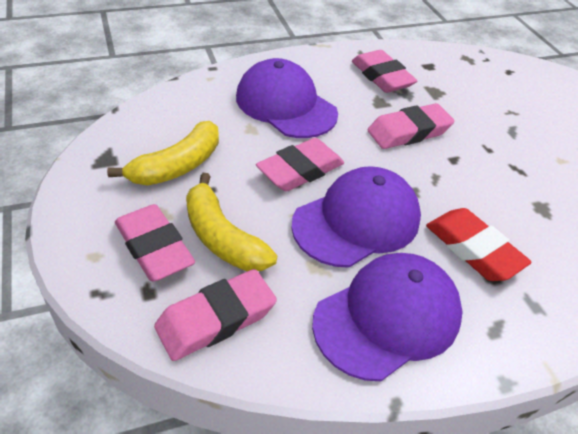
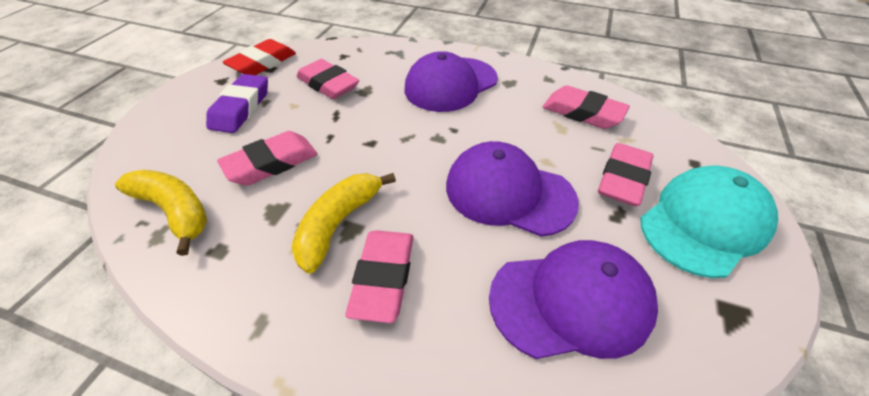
purple eraser: 0 -> 1
turquoise cap: 0 -> 1

